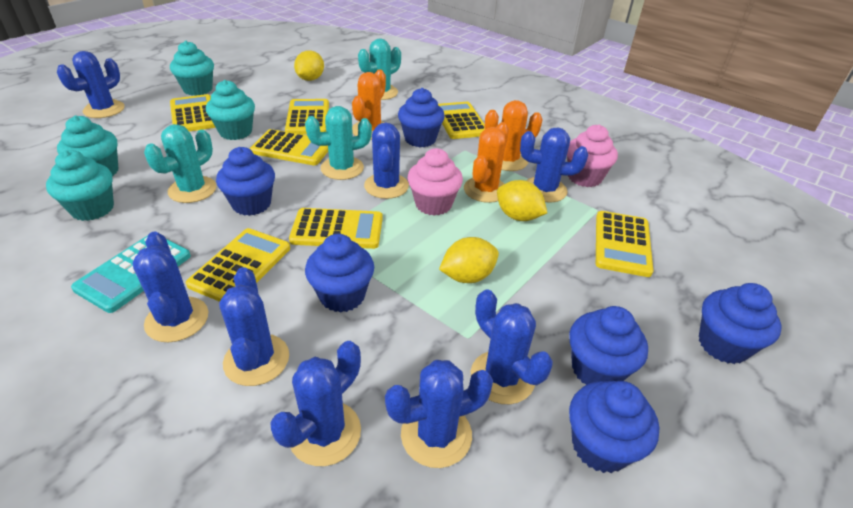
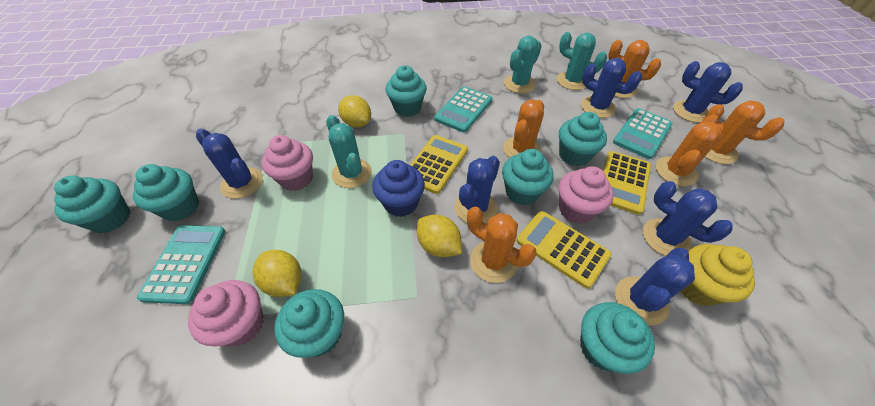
blue cactus: 8 -> 6
blue cupcake: 6 -> 1
orange cactus: 3 -> 5
pink cupcake: 2 -> 3
turquoise calculator: 1 -> 3
turquoise cupcake: 4 -> 7
yellow calculator: 7 -> 3
yellow cupcake: 0 -> 1

